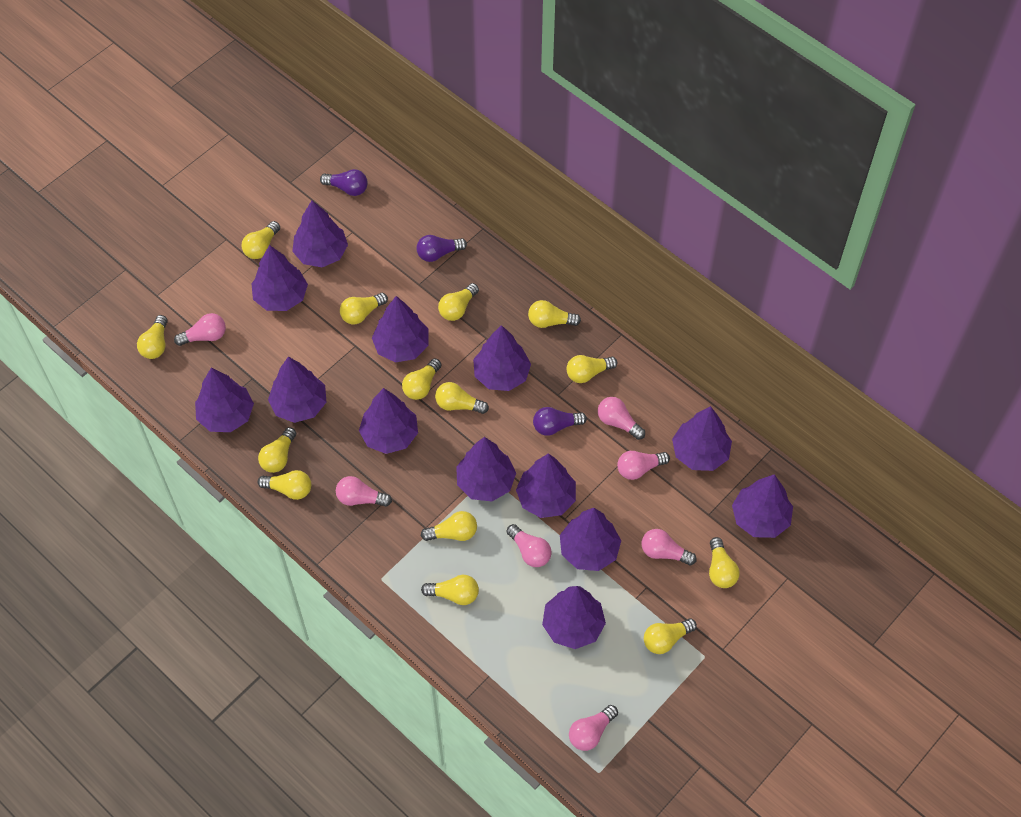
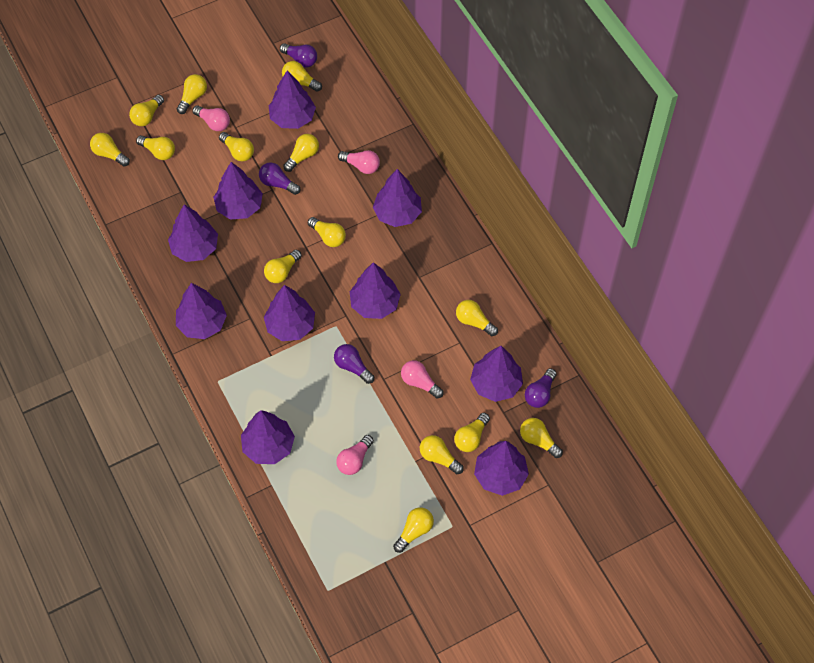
pink light bulb: 7 -> 4
purple light bulb: 3 -> 4
purple tree: 13 -> 10

